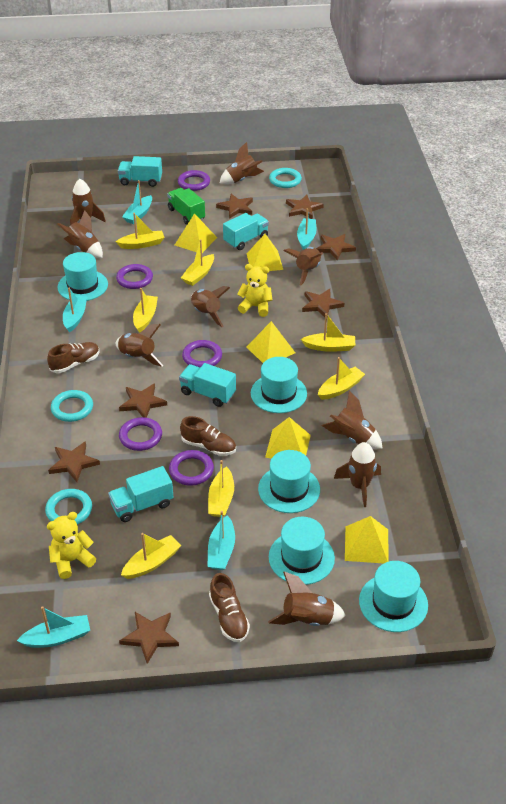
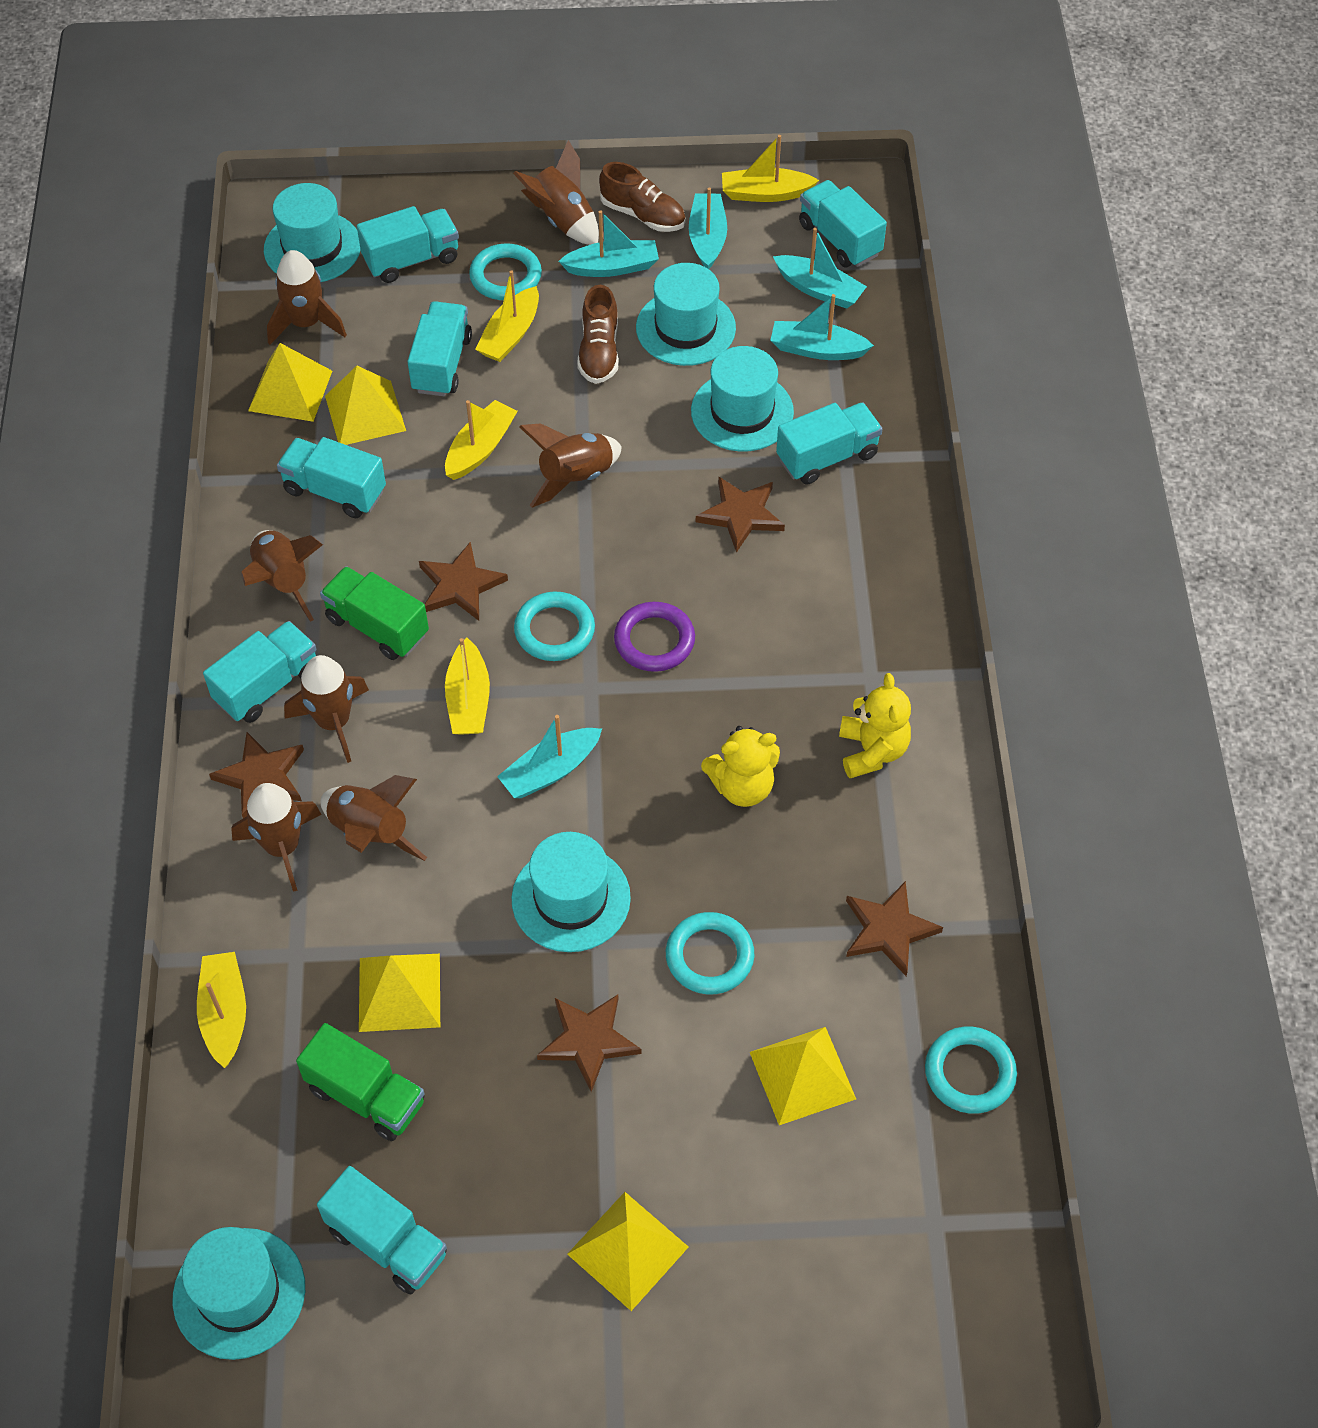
brown rocket: 9 -> 7
brown shoe: 3 -> 2
brown star: 7 -> 5
green truck: 1 -> 2
purple ring: 5 -> 1
turquoise ring: 3 -> 4
turquoise truck: 4 -> 7
yellow boat: 7 -> 5

